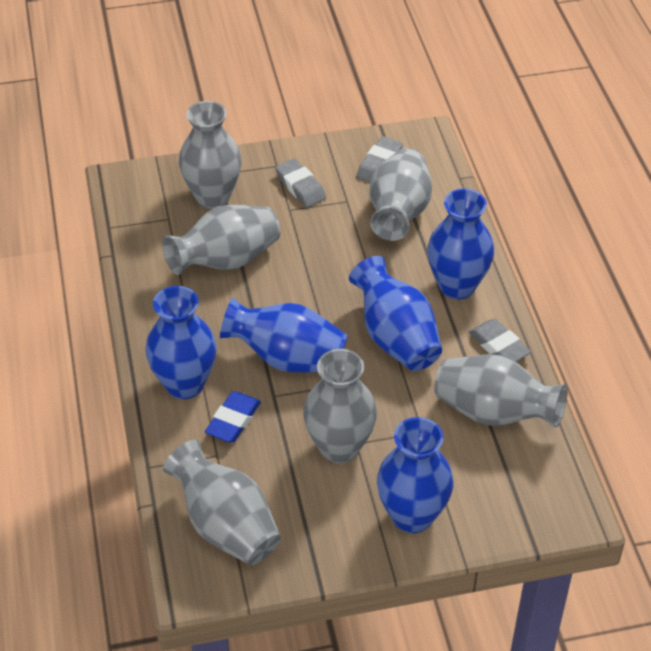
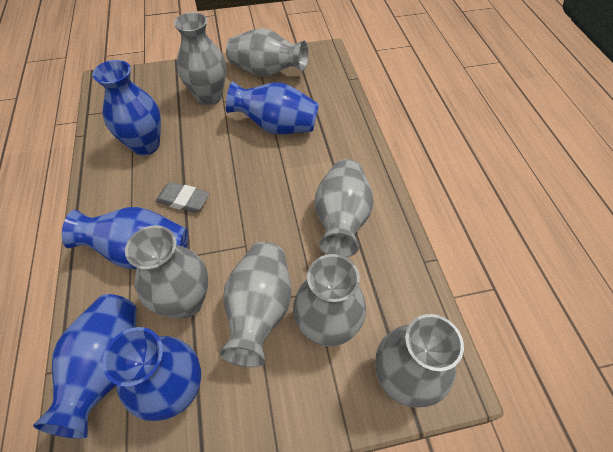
blue eraser: 1 -> 0
grey eraser: 3 -> 1
grey vase: 6 -> 7

